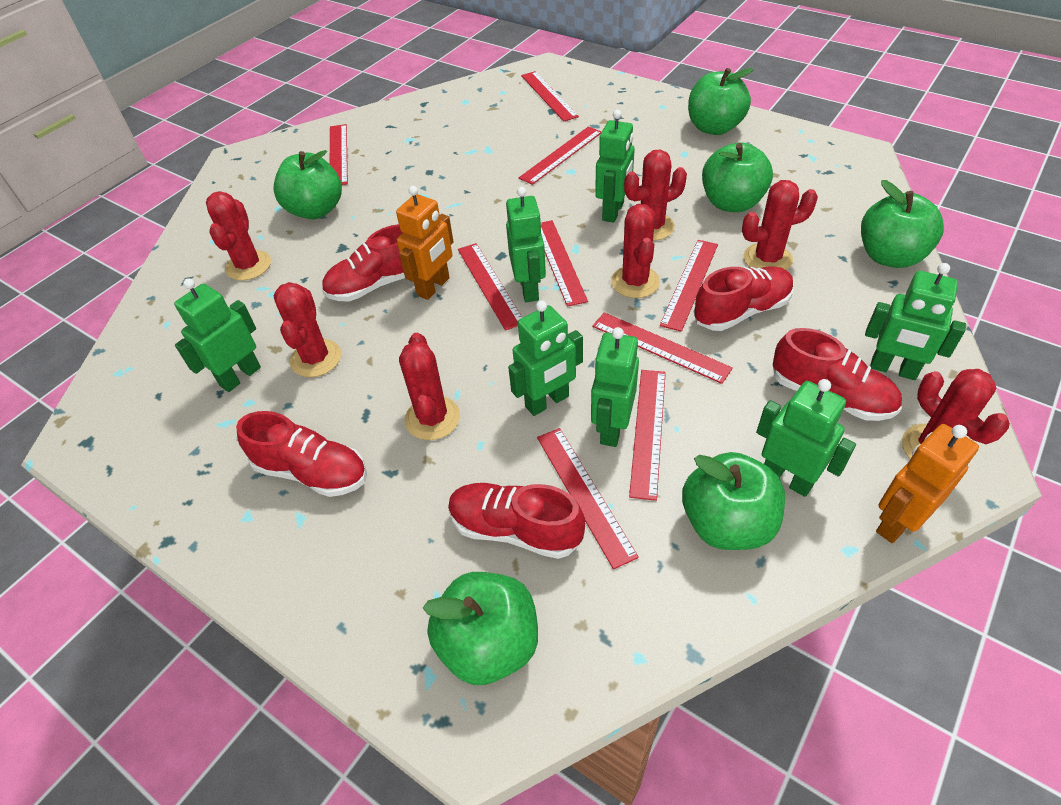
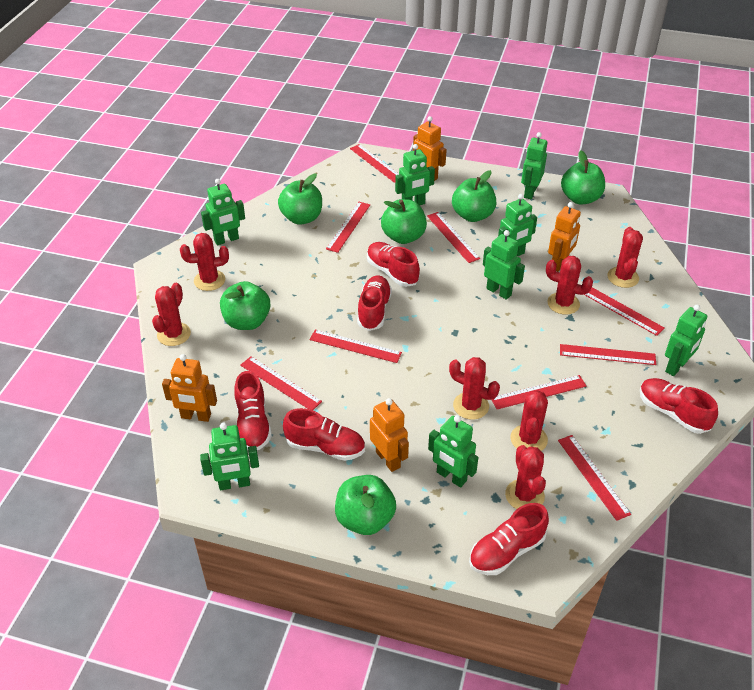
green robot: 7 -> 8
orange robot: 2 -> 4
red shoe: 5 -> 6

